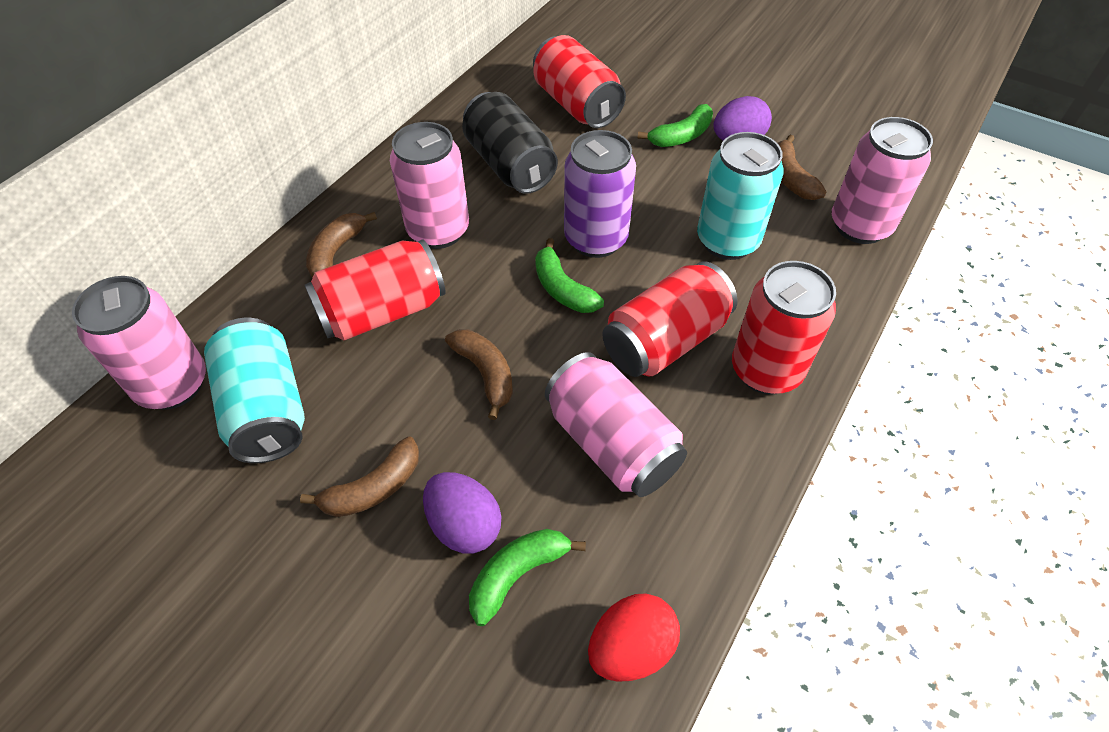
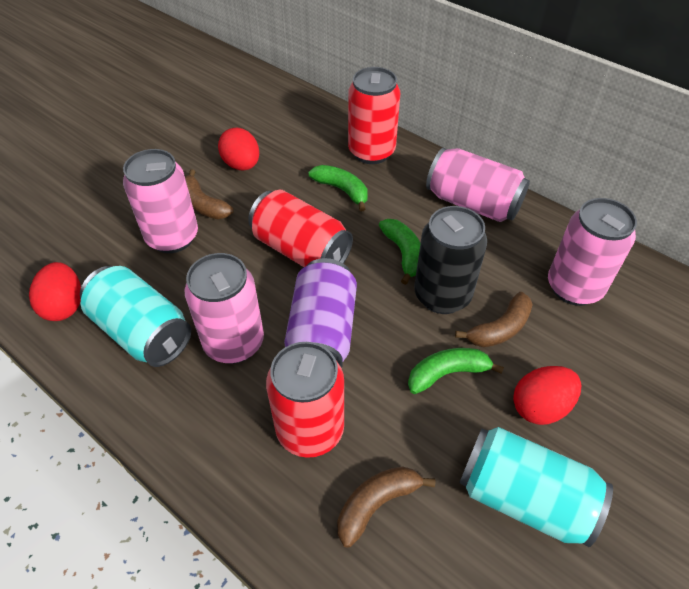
brown banana: 4 -> 3
purple egg: 2 -> 0
red can: 4 -> 3
red egg: 1 -> 3

